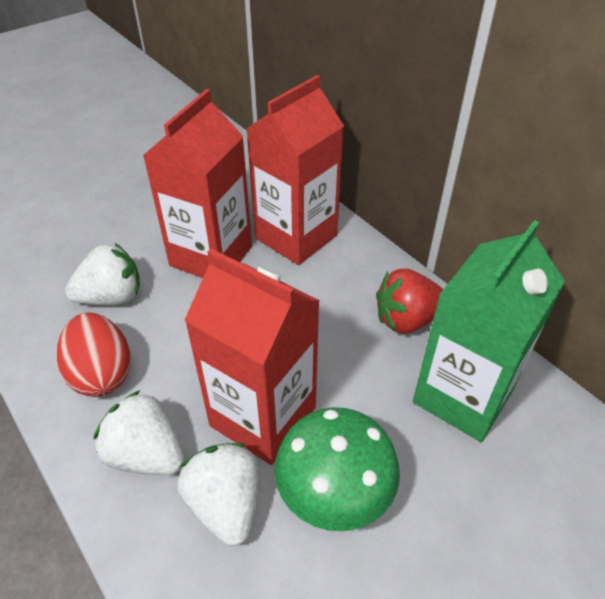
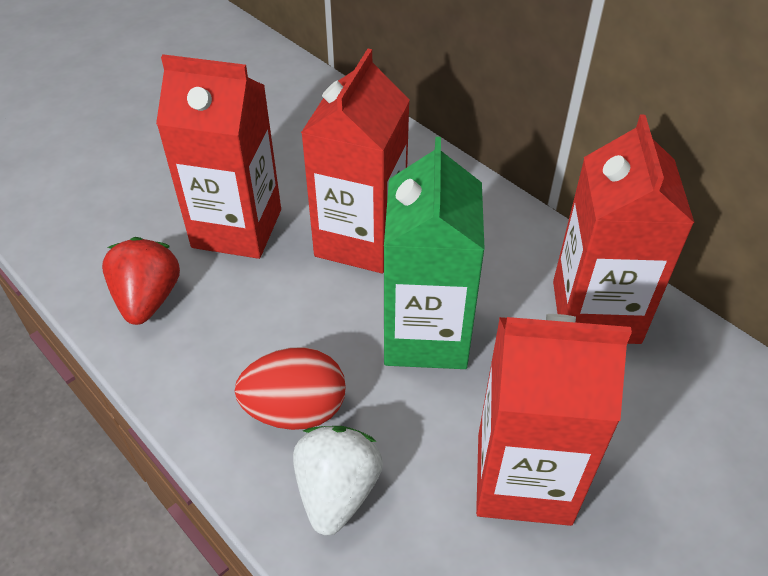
green mushroom: 1 -> 0
red carton: 3 -> 4
white strawberry: 3 -> 1

